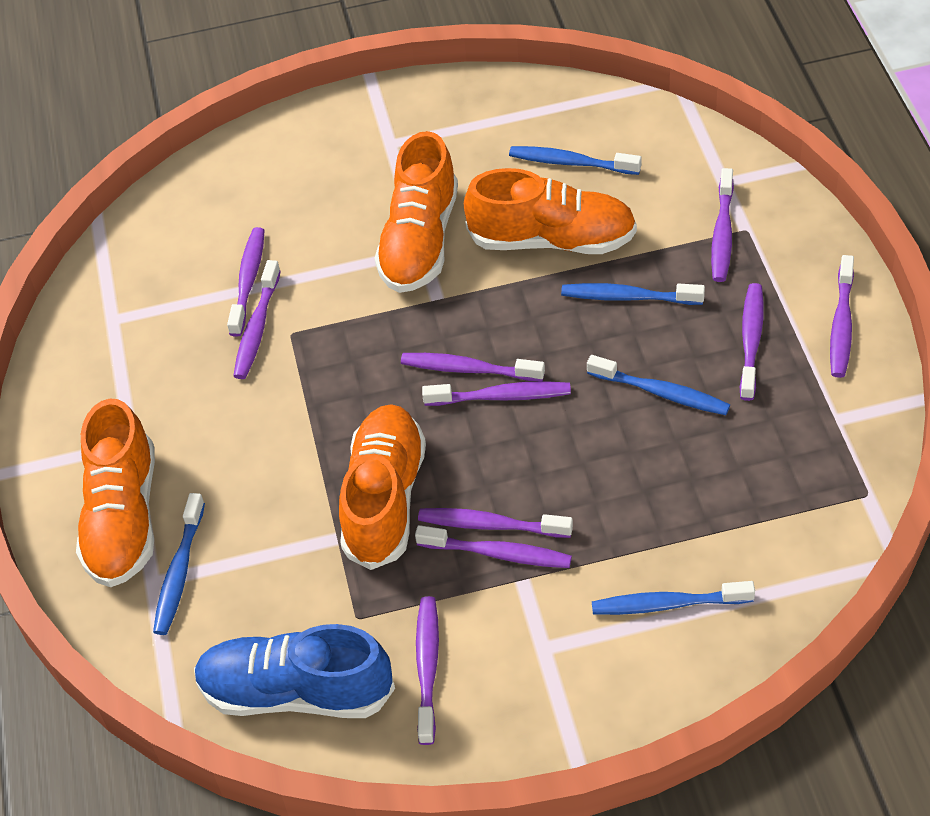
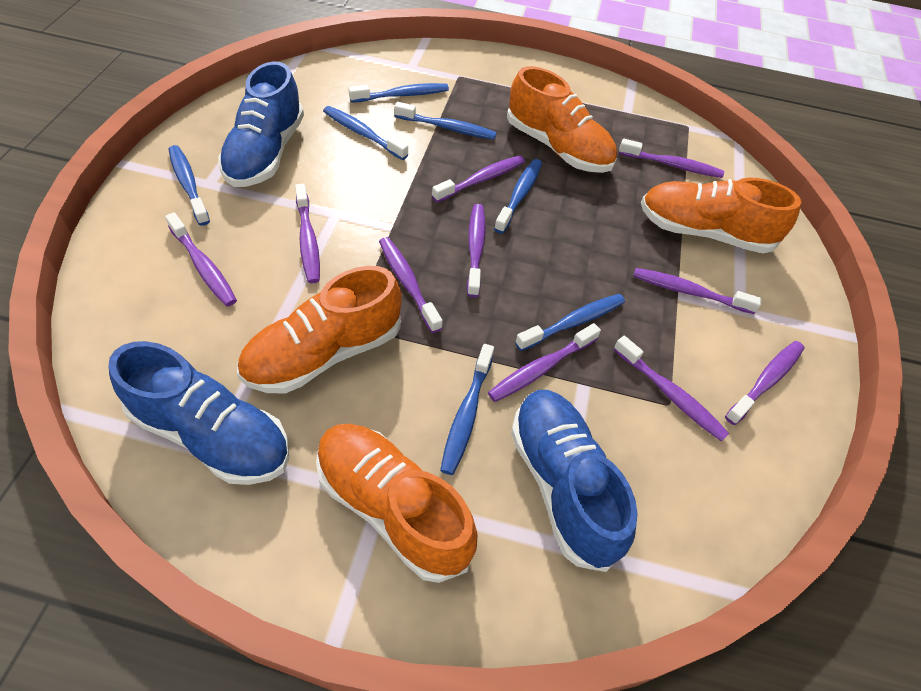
blue shoe: 1 -> 3
blue toothbrush: 5 -> 7

